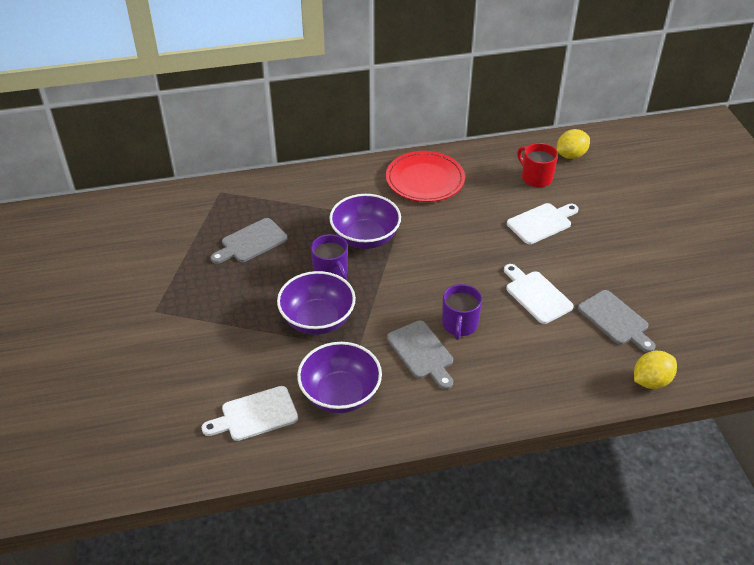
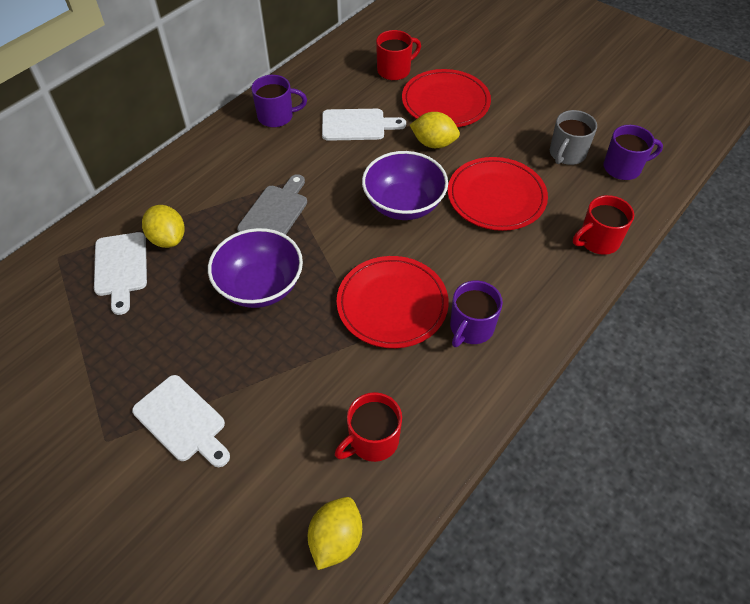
grey cutting board: 3 -> 1
grey mug: 0 -> 1
purple bowl: 3 -> 2
purple mug: 2 -> 3
red mug: 1 -> 3
red plate: 1 -> 3
yellow lemon: 2 -> 3

